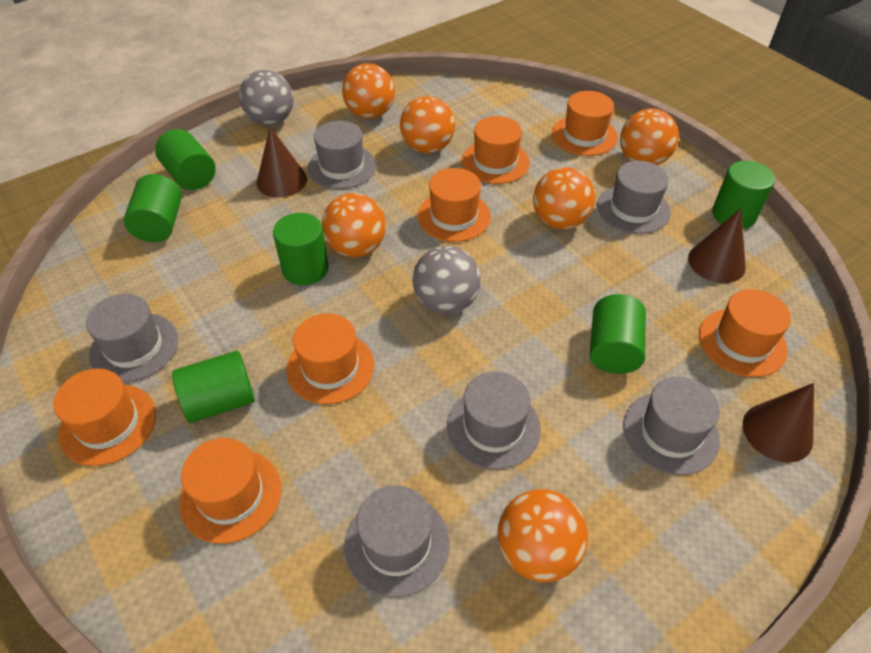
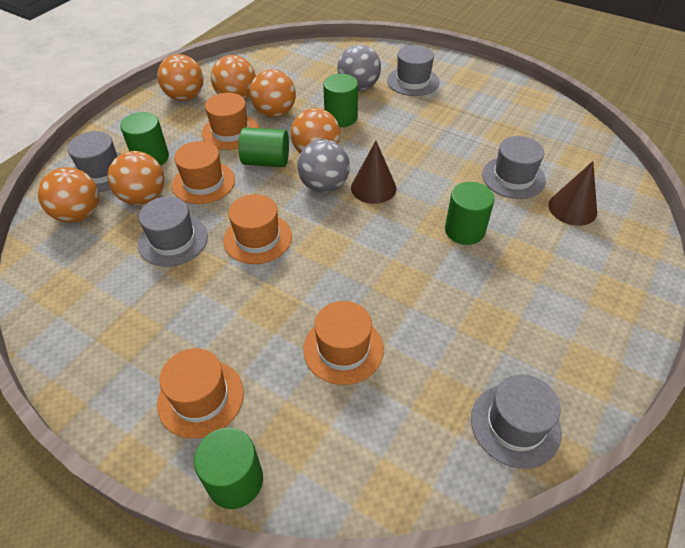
brown cone: 3 -> 2
green cylinder: 6 -> 5
grey hat: 6 -> 5
orange hat: 7 -> 5

